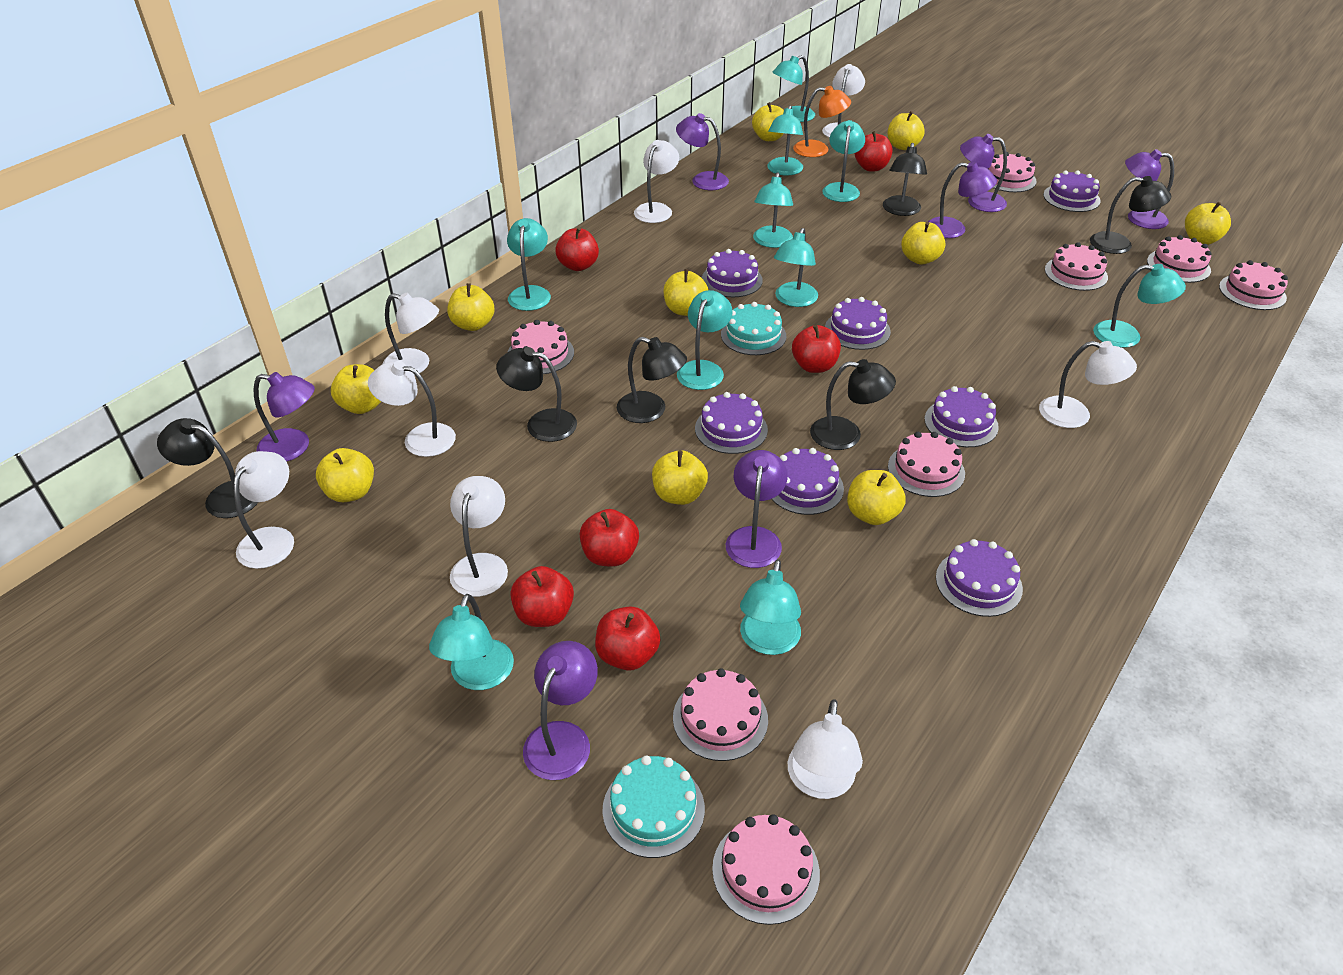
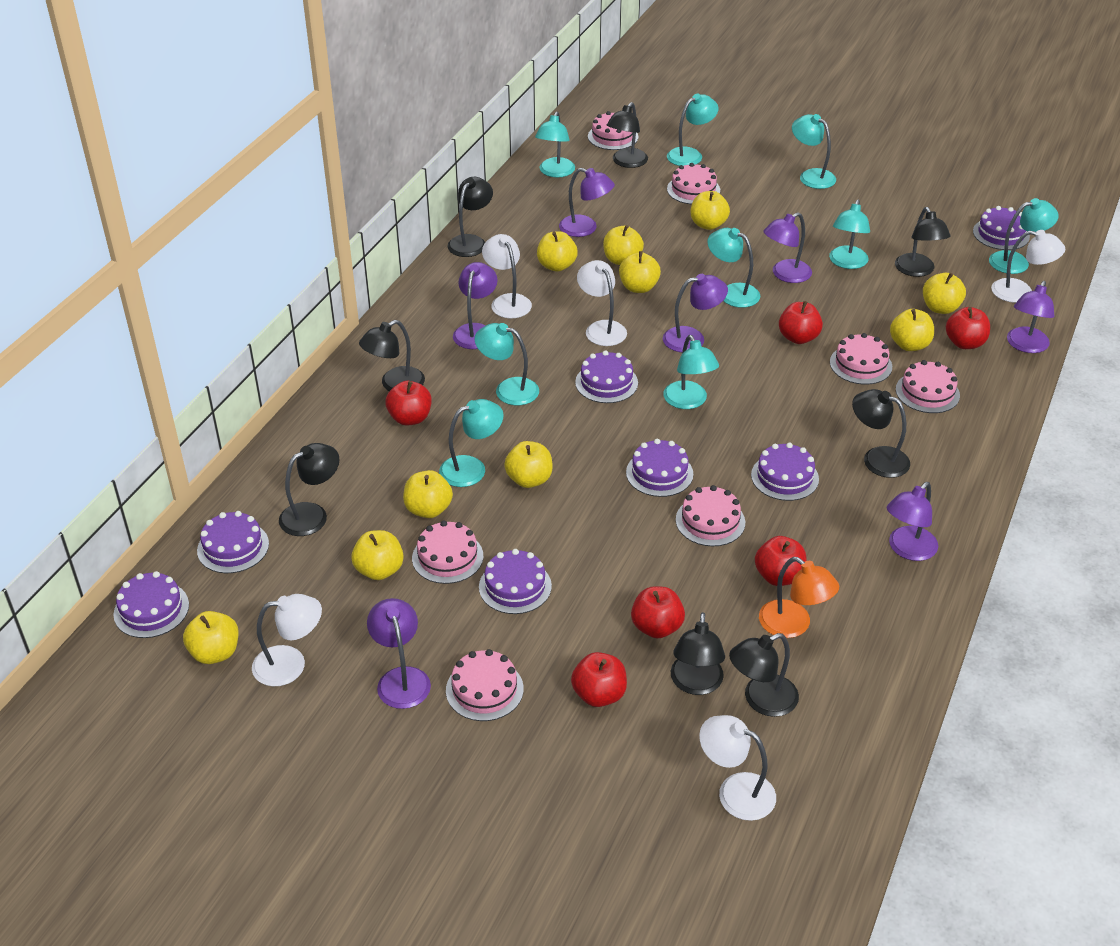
black lamp: 6 -> 8
pink cake: 8 -> 7
turquoise cake: 2 -> 0
turquoise lamp: 10 -> 9
white lamp: 8 -> 5

